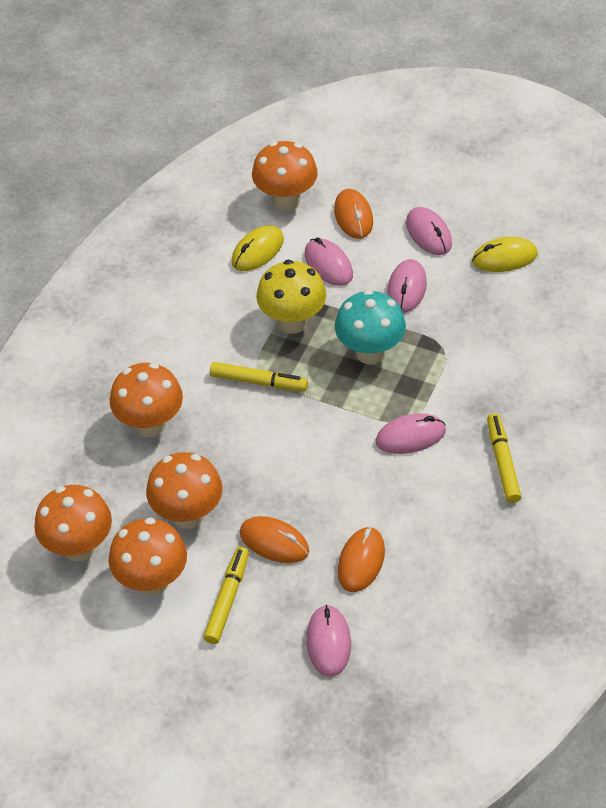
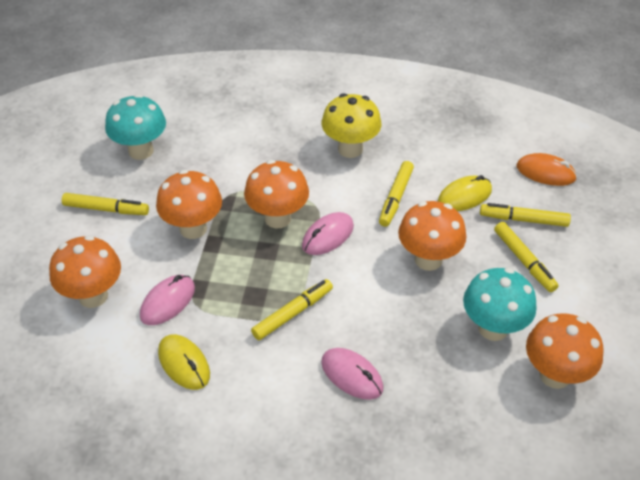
orange mouse: 3 -> 1
pink mouse: 5 -> 3
turquoise mushroom: 1 -> 2
yellow marker: 3 -> 5

